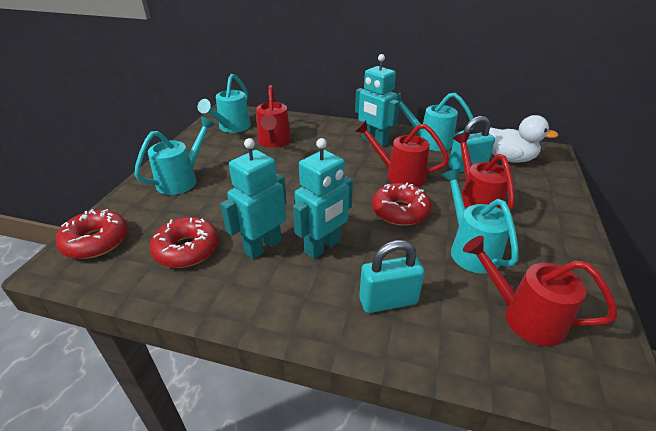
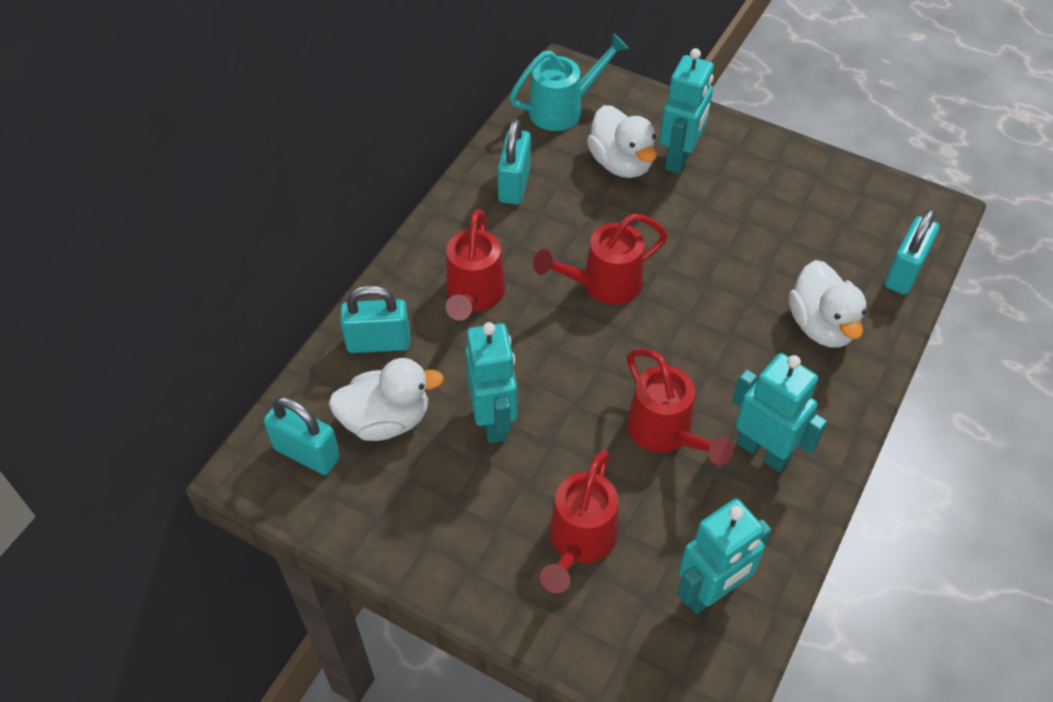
red donut: 3 -> 0
turquoise padlock: 2 -> 4
turquoise robot: 3 -> 4
turquoise watering can: 4 -> 1
white duck: 1 -> 3

